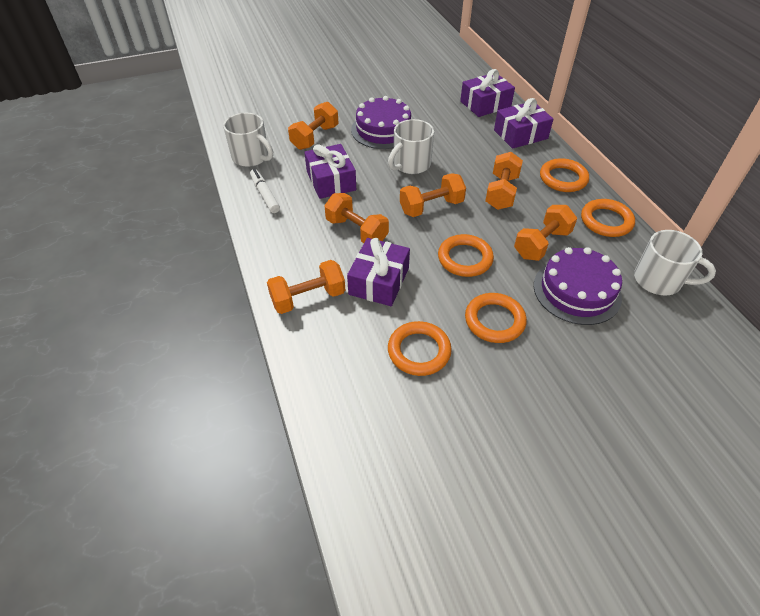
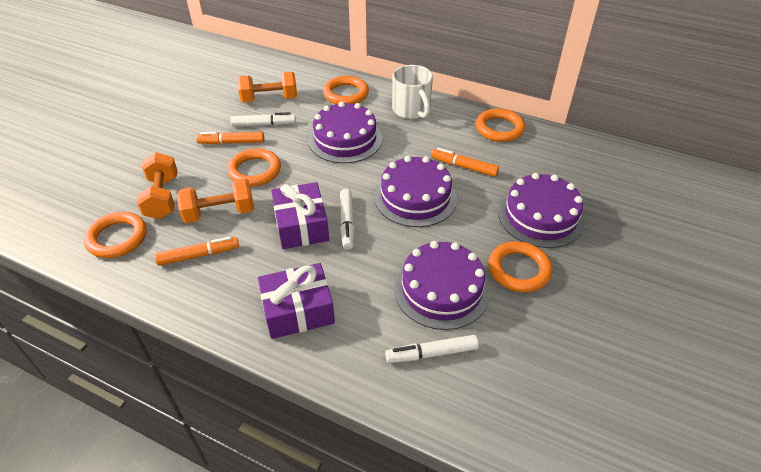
orange dumbbell: 6 -> 3
orange marker: 0 -> 3
purple cake: 2 -> 4
purple gift: 4 -> 2
white marker: 1 -> 3
white mug: 3 -> 1

